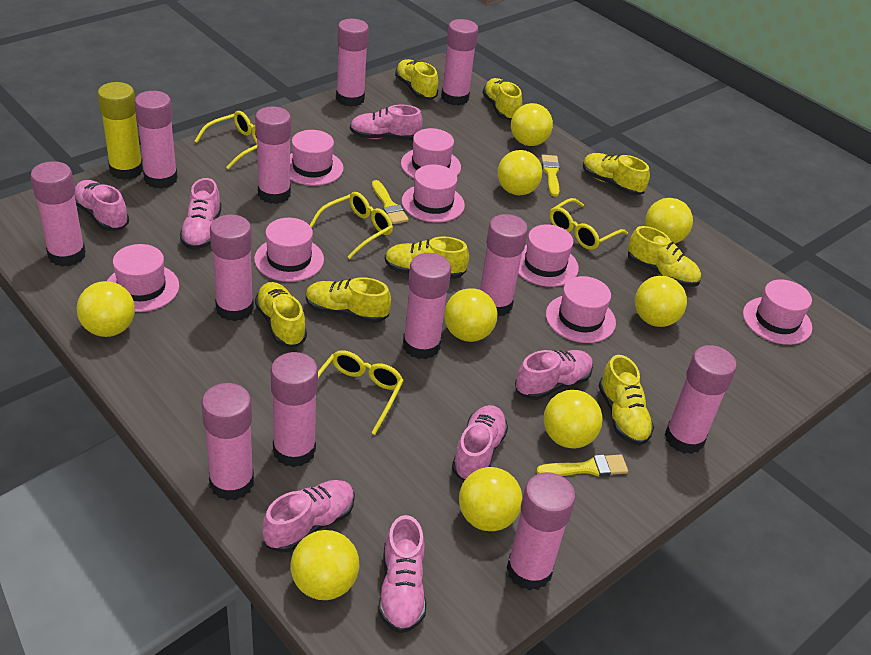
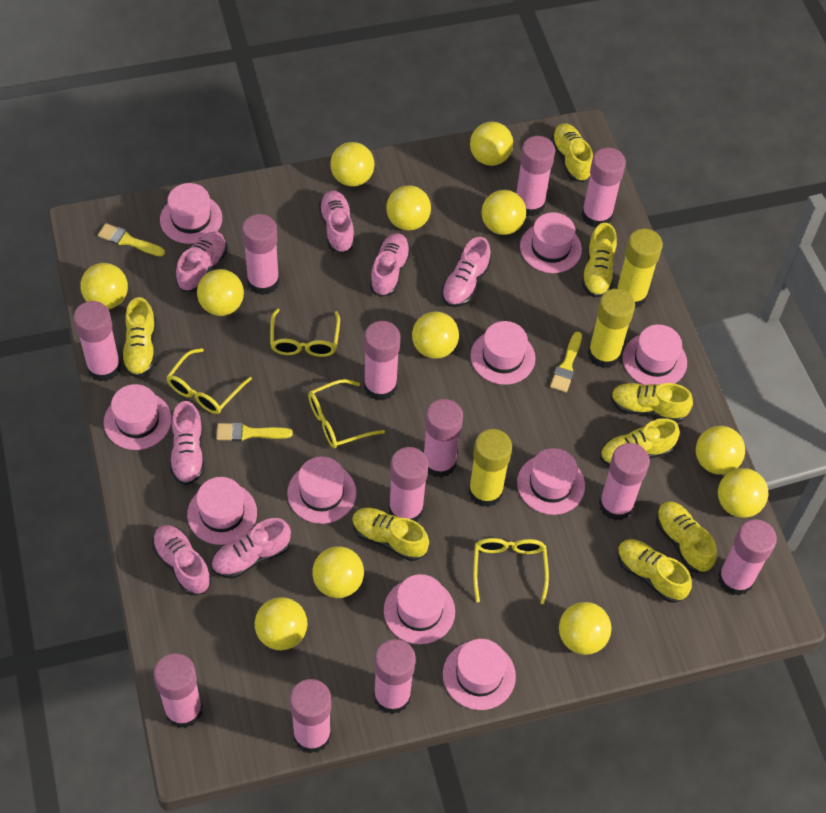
pink hat: 8 -> 10
yellow ball: 9 -> 12
yellow glue stick: 1 -> 3

